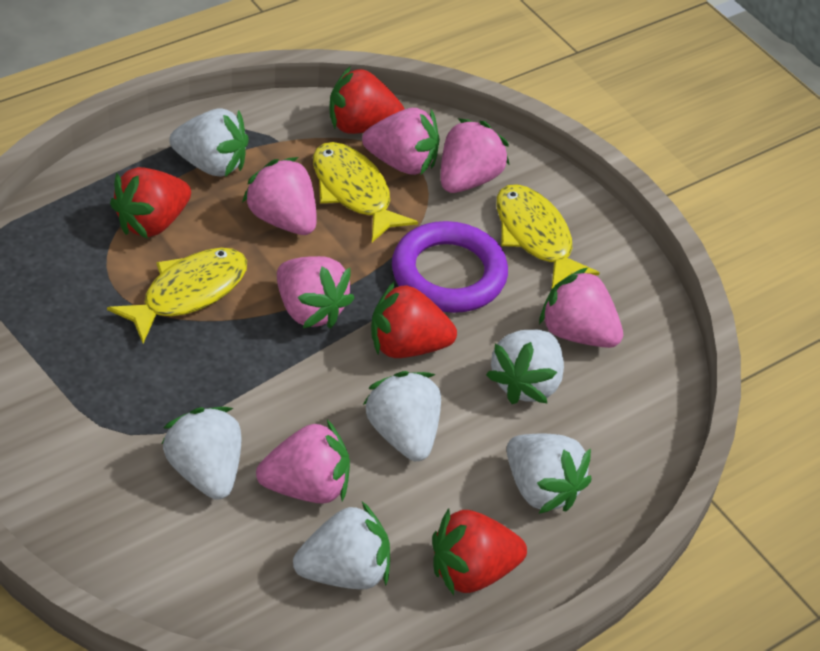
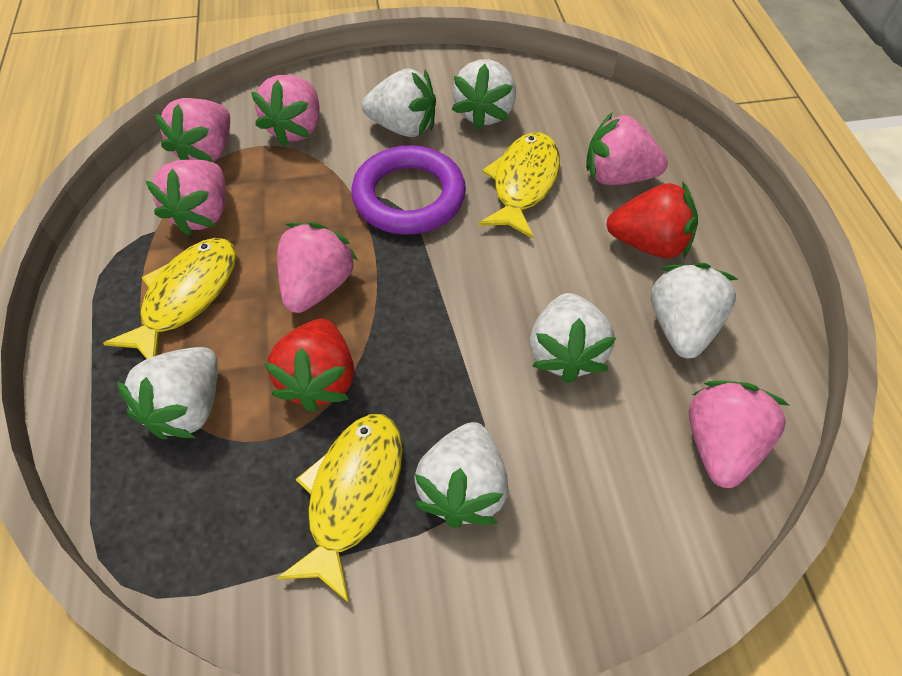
red strawberry: 4 -> 2

